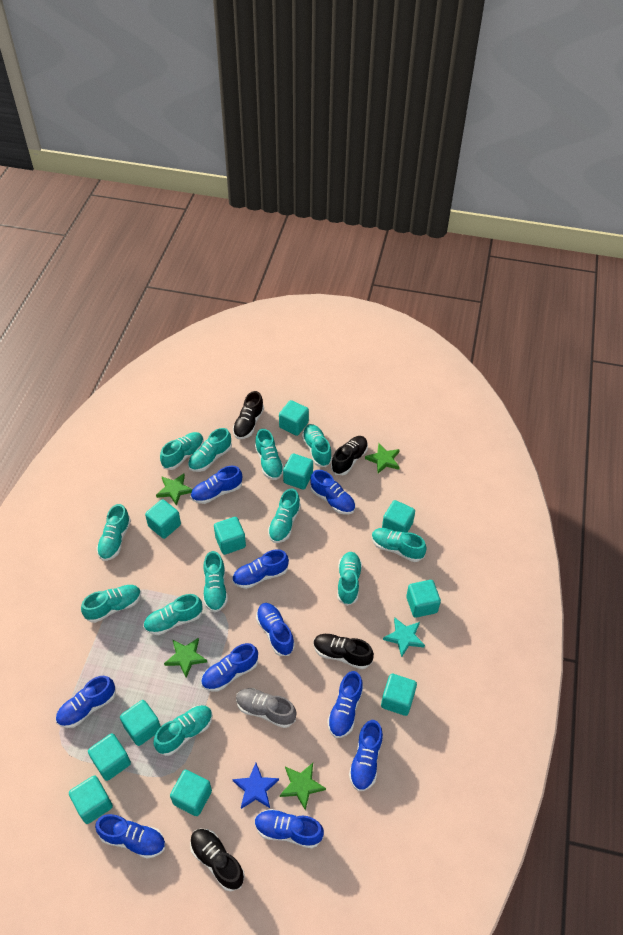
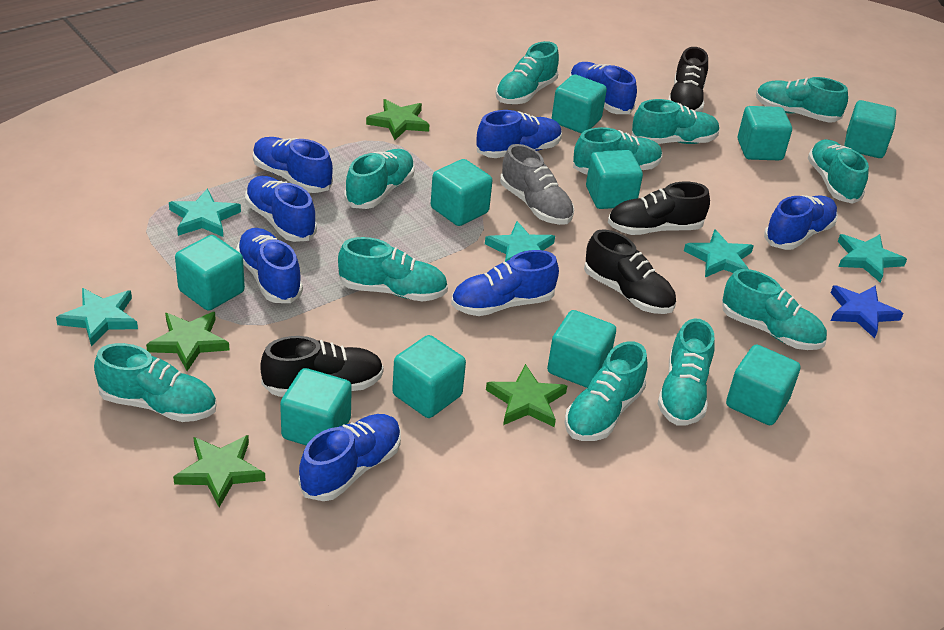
blue shoe: 10 -> 8
turquoise cube: 11 -> 10
turquoise shoe: 12 -> 11
turquoise star: 1 -> 5

